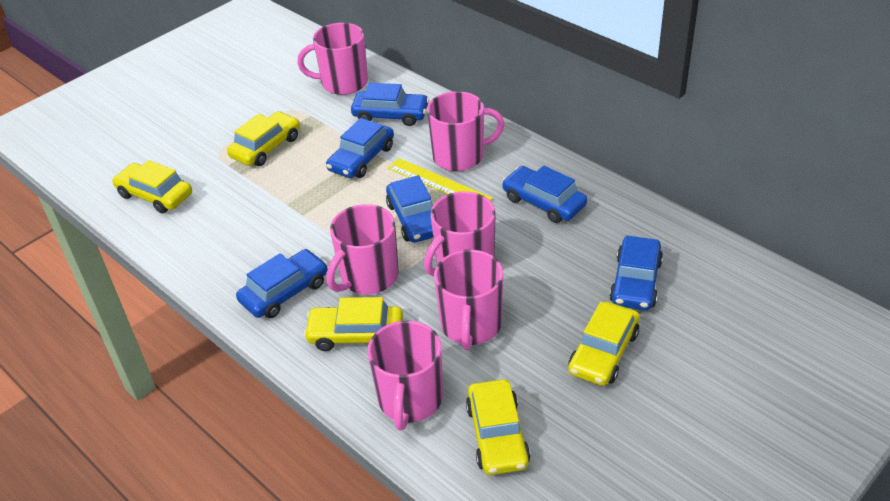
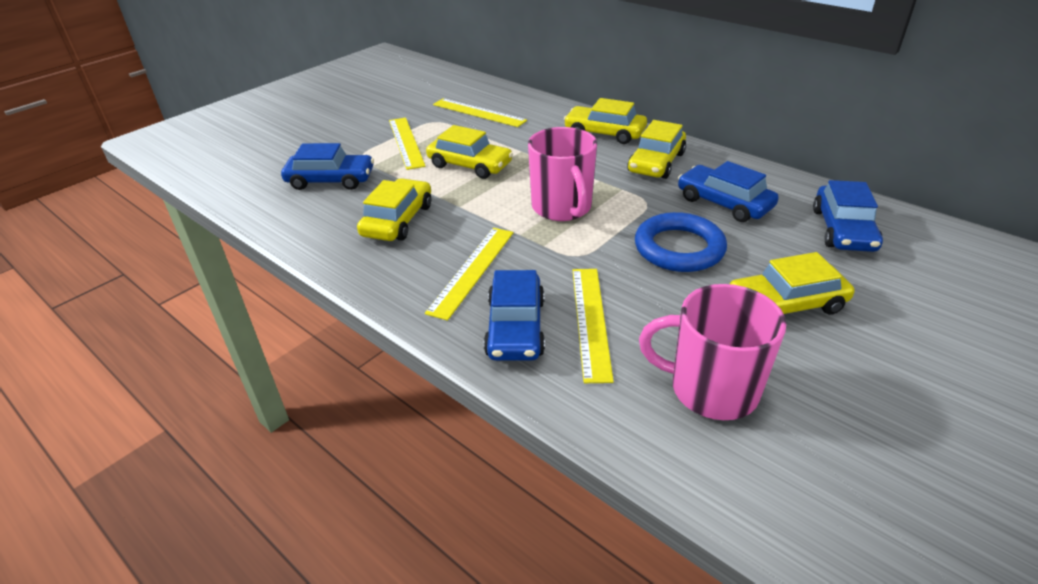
blue car: 6 -> 4
blue ring: 0 -> 1
pink mug: 6 -> 2
yellow ruler: 1 -> 4

